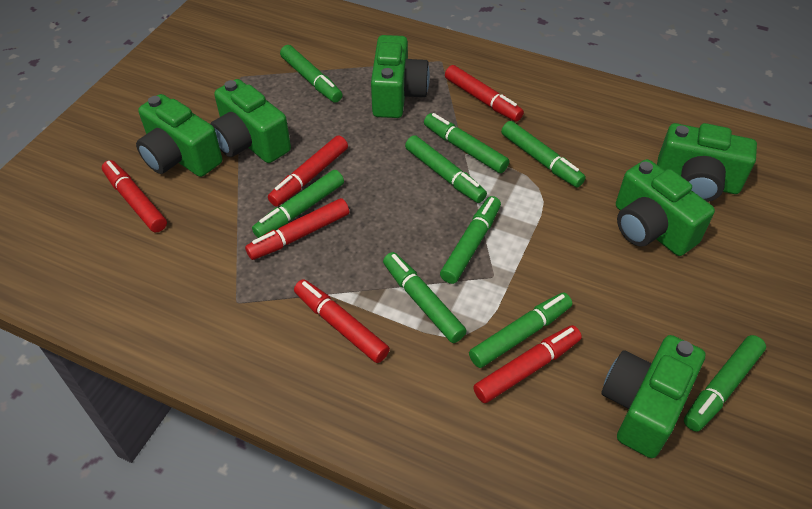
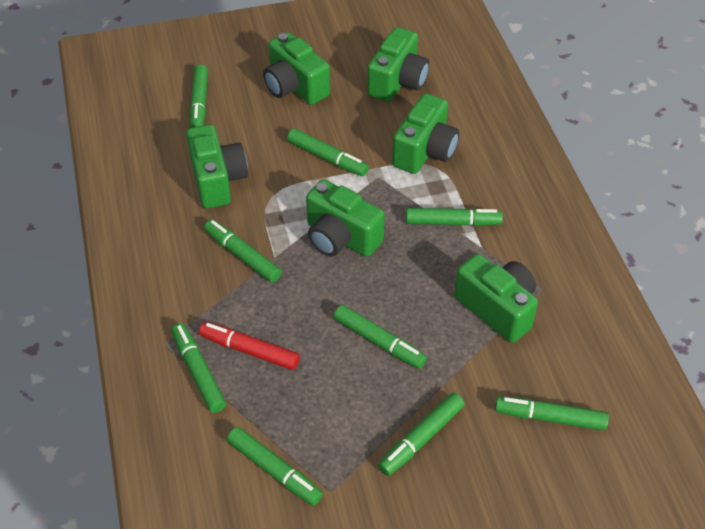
red marker: 6 -> 1

